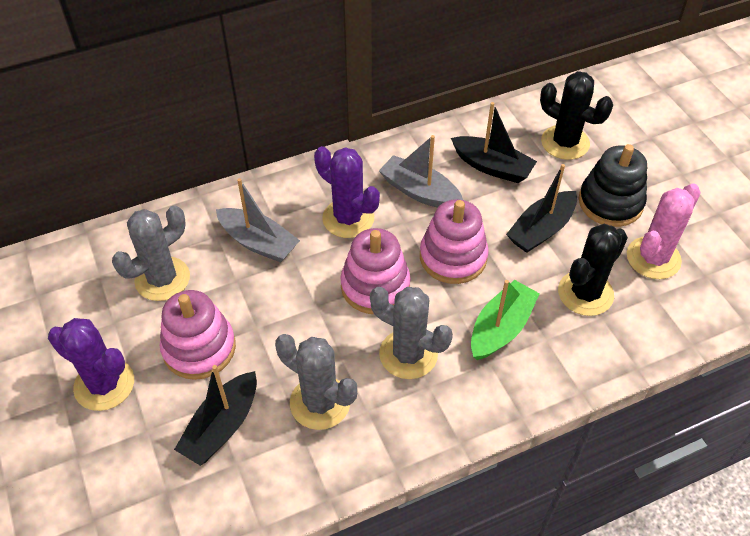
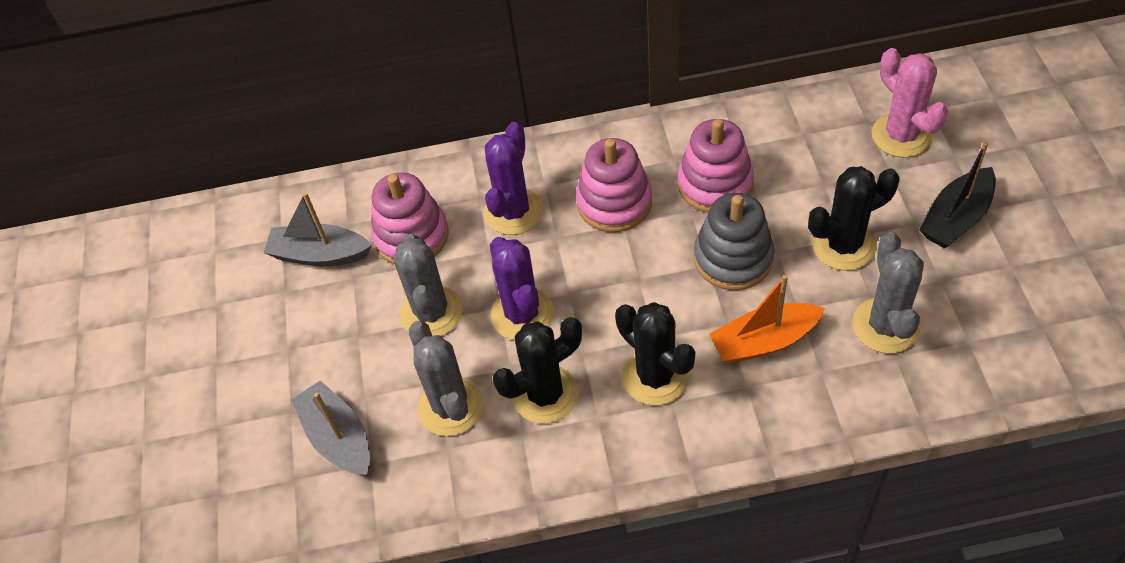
black boat: 3 -> 1
black cactus: 2 -> 3
black stacking toy: 1 -> 0
green boat: 1 -> 0
grey stacking toy: 0 -> 1
orange boat: 0 -> 1

